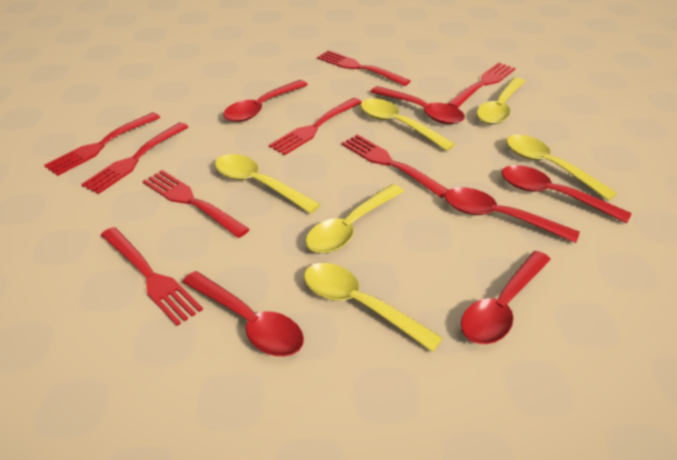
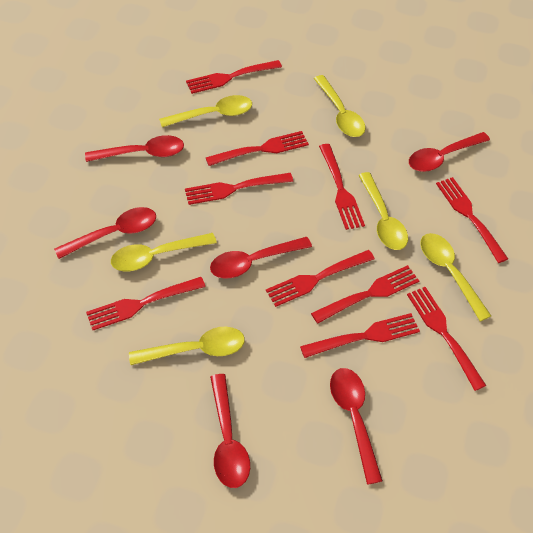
red fork: 8 -> 10

